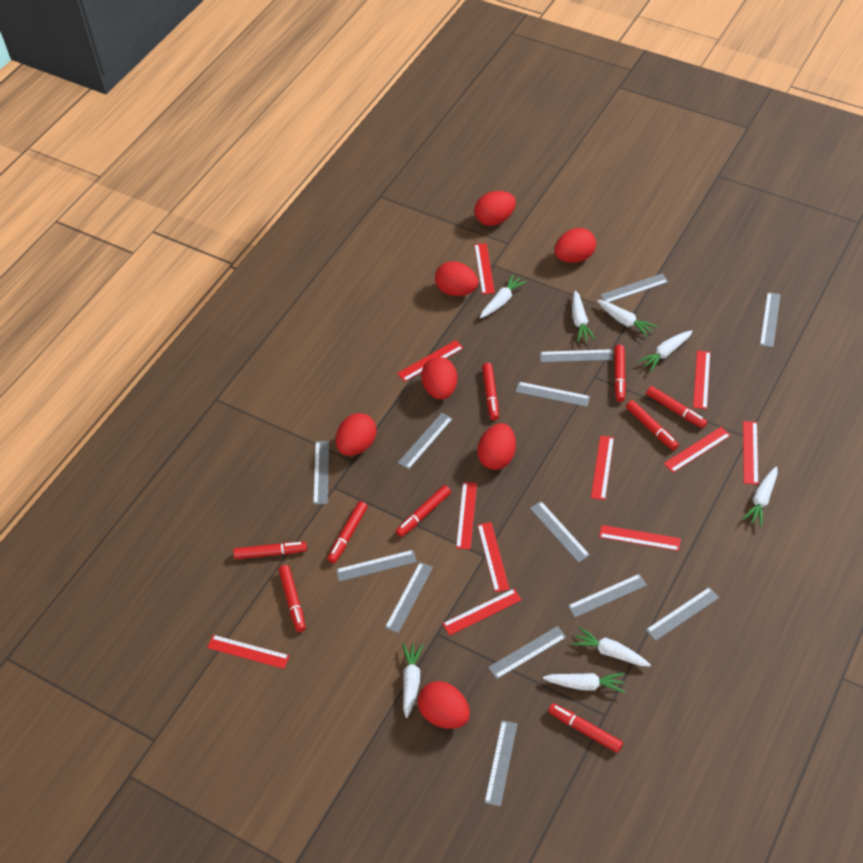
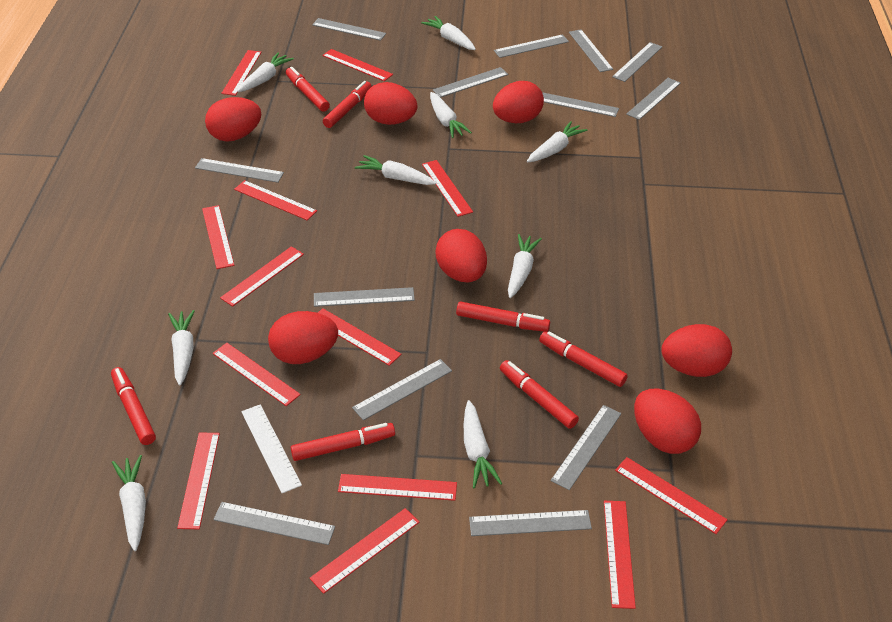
red marker: 9 -> 7
red ruler: 11 -> 13
white carrot: 8 -> 9
white ruler: 0 -> 1

